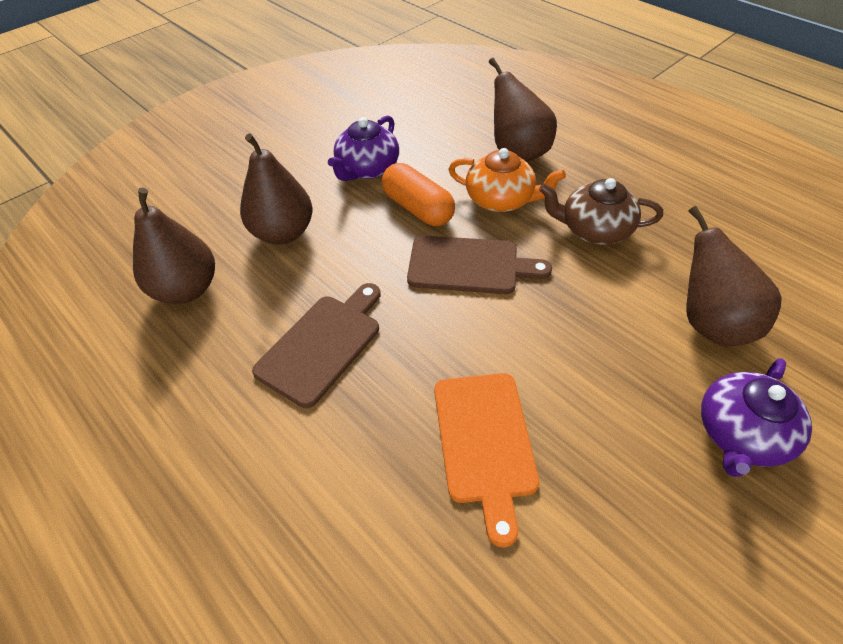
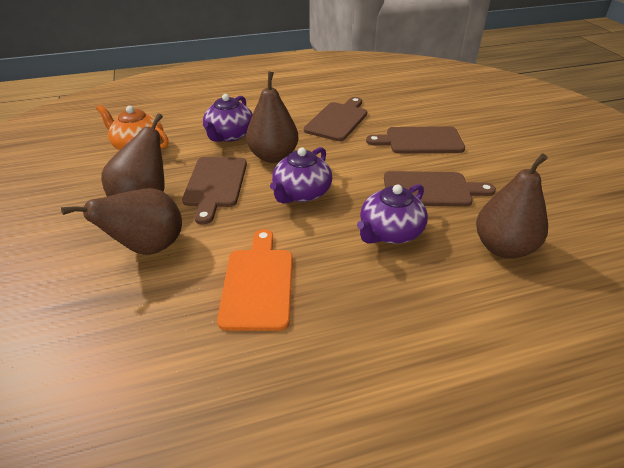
brown cutting board: 2 -> 4
brown teapot: 1 -> 0
orange capsule: 1 -> 0
purple teapot: 2 -> 3

